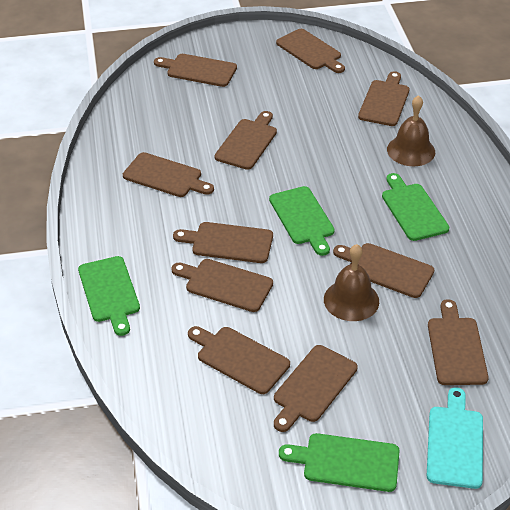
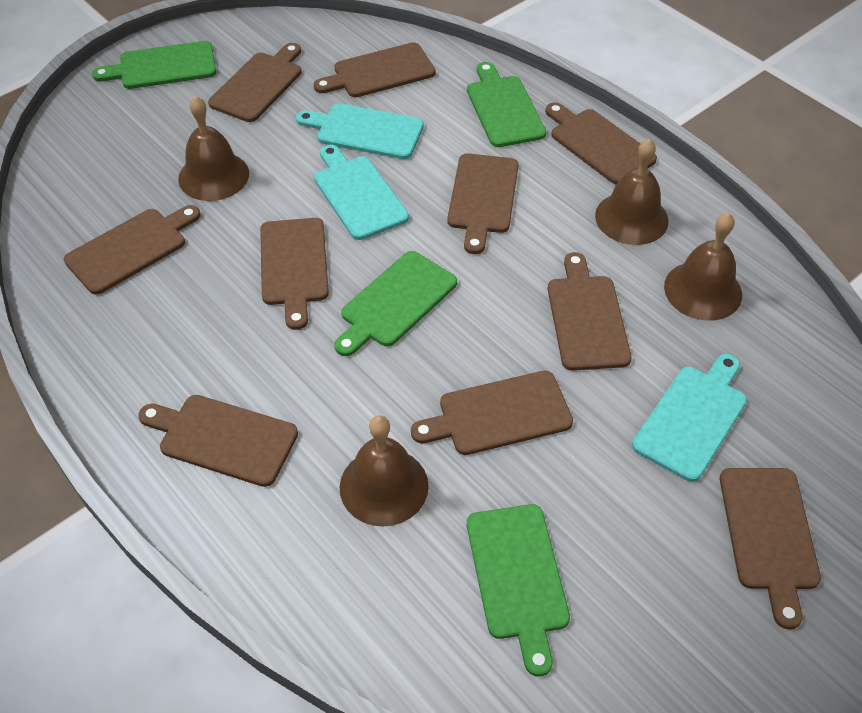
brown bell: 2 -> 4
brown cutting board: 11 -> 10
turquoise cutting board: 1 -> 3

